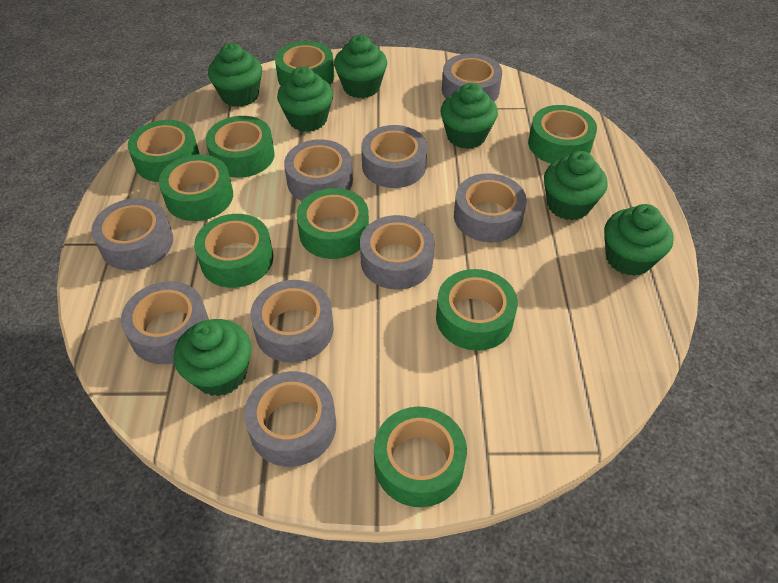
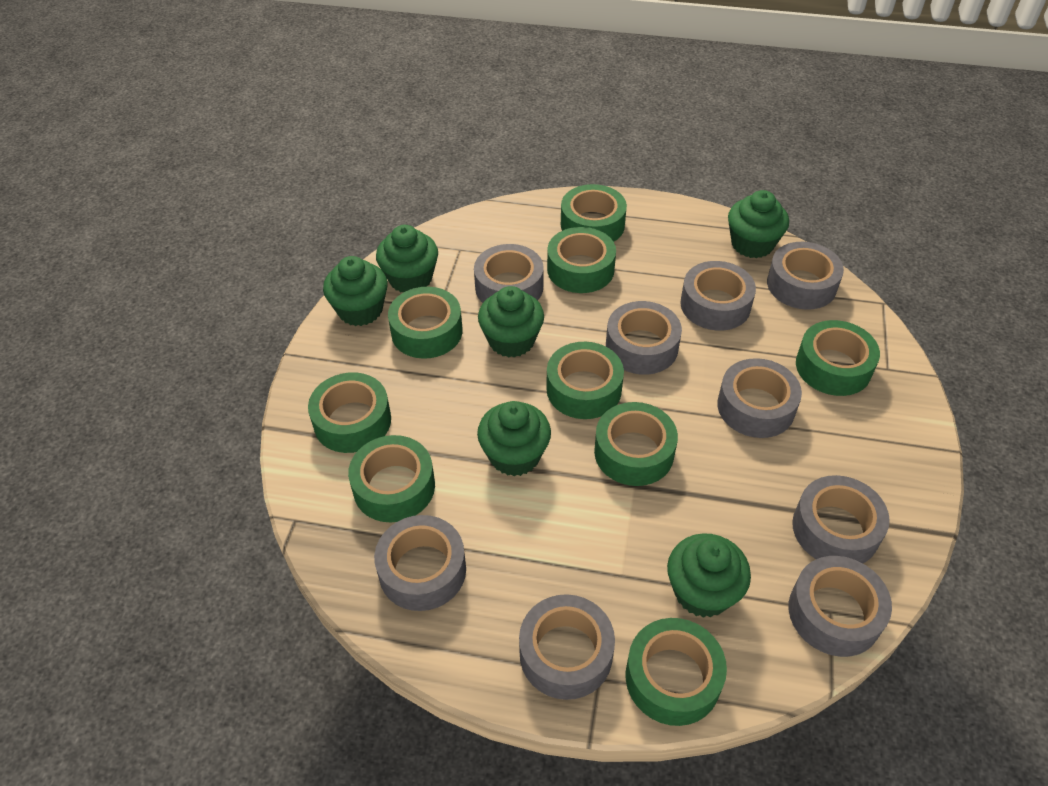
green cupcake: 7 -> 6

